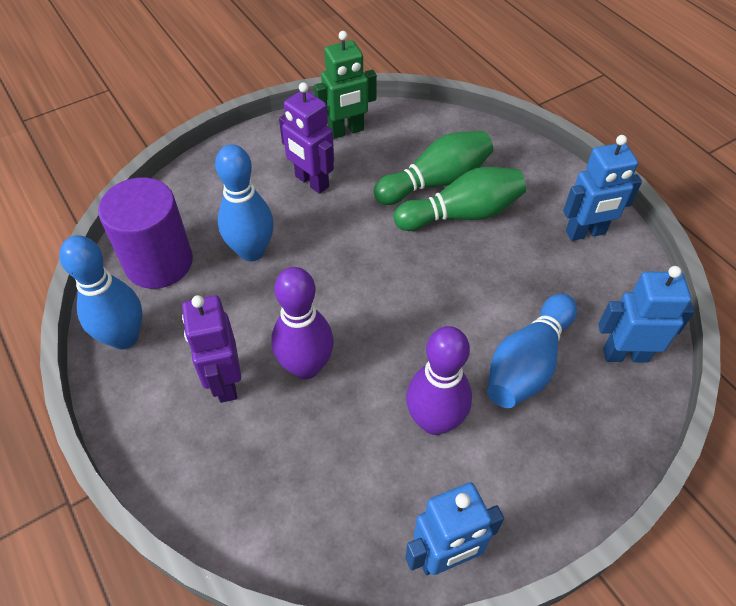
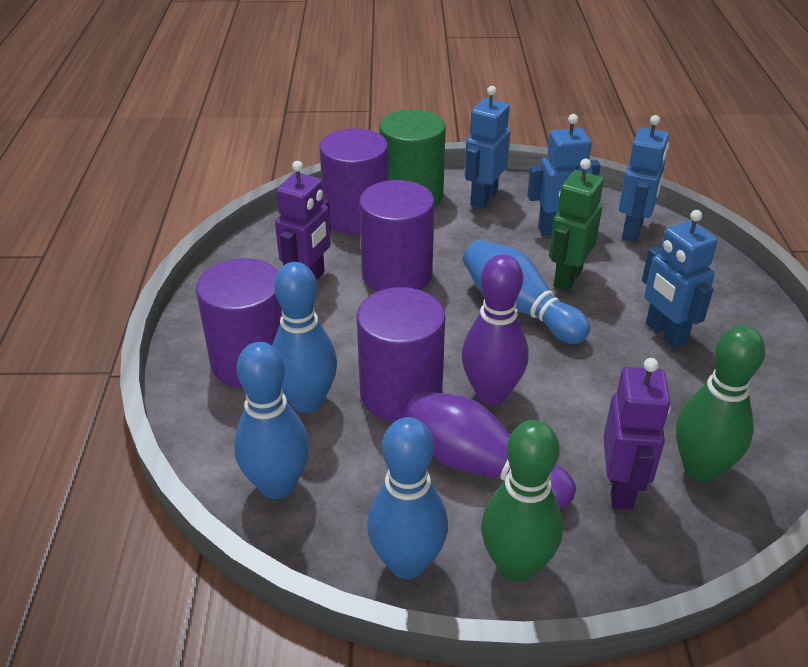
blue bowling pin: 3 -> 4
blue robot: 3 -> 4
green cylinder: 0 -> 1
purple cylinder: 1 -> 4

